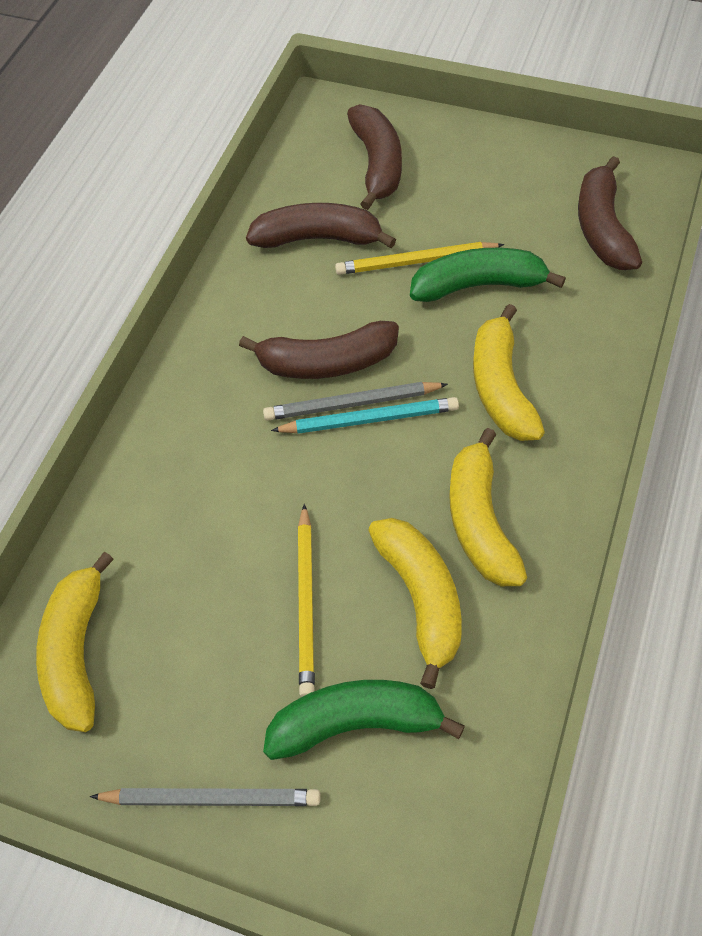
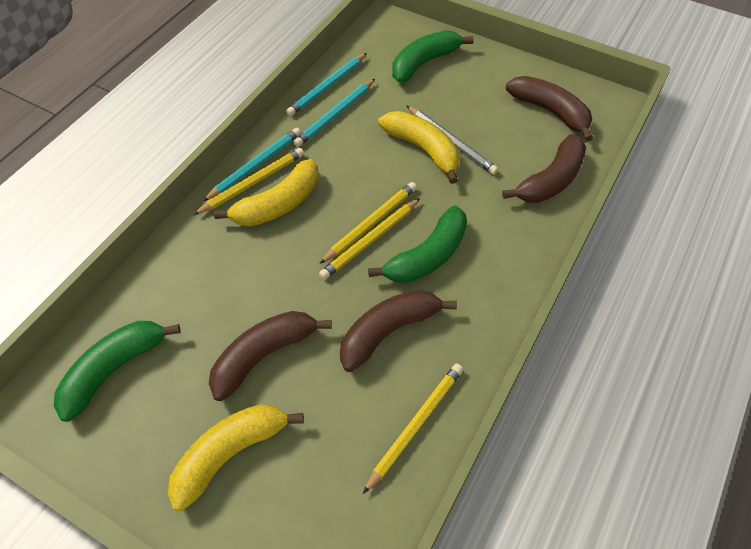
green banana: 2 -> 3
grey pencil: 2 -> 1
turquoise pencil: 1 -> 3
yellow banana: 4 -> 3
yellow pencil: 2 -> 4

